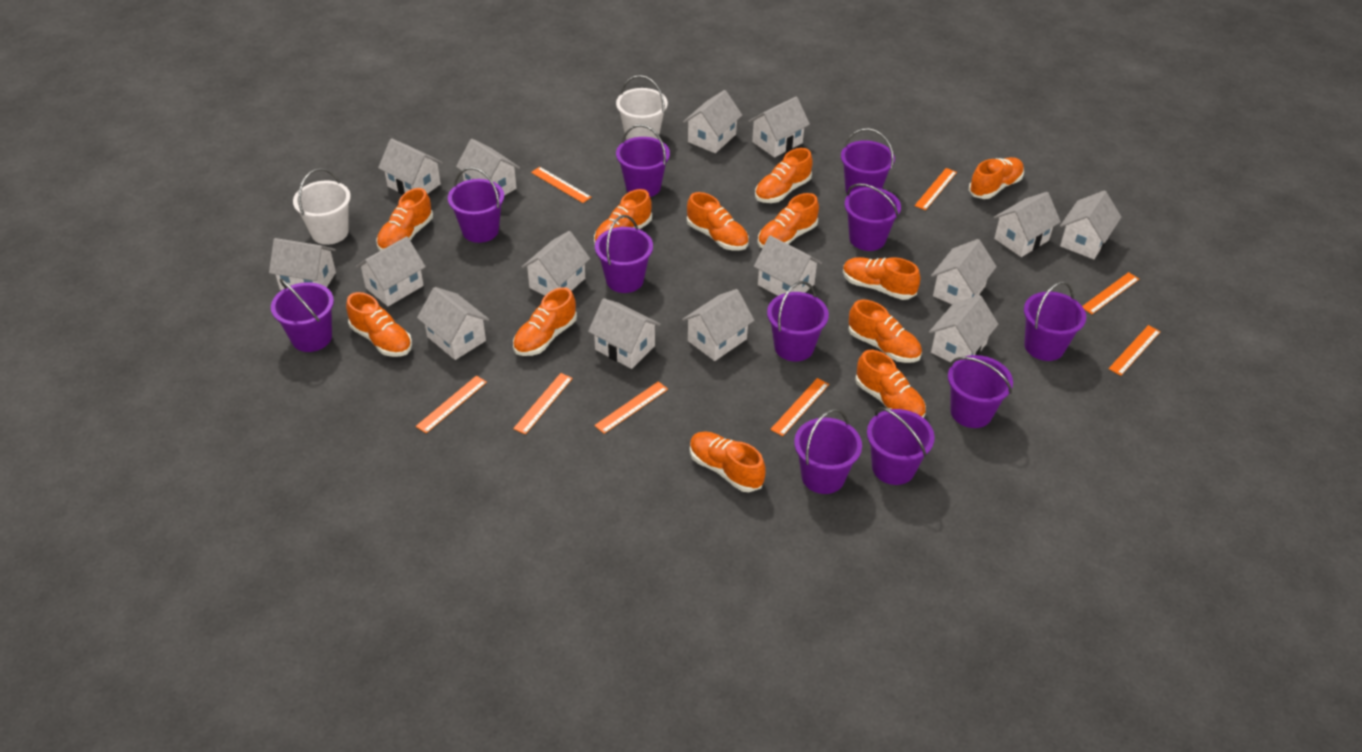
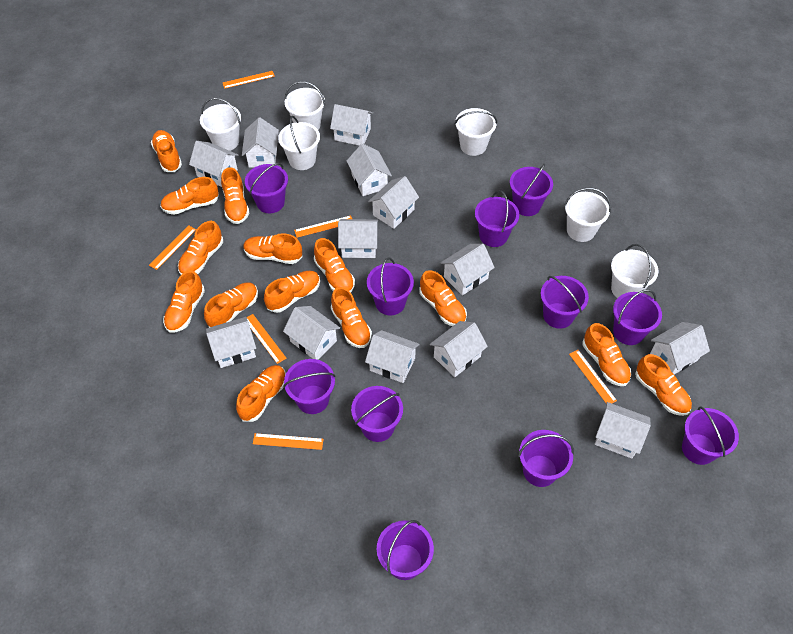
orange ruler: 8 -> 6
orange shoe: 12 -> 14
white bucket: 2 -> 6
white house: 15 -> 13

